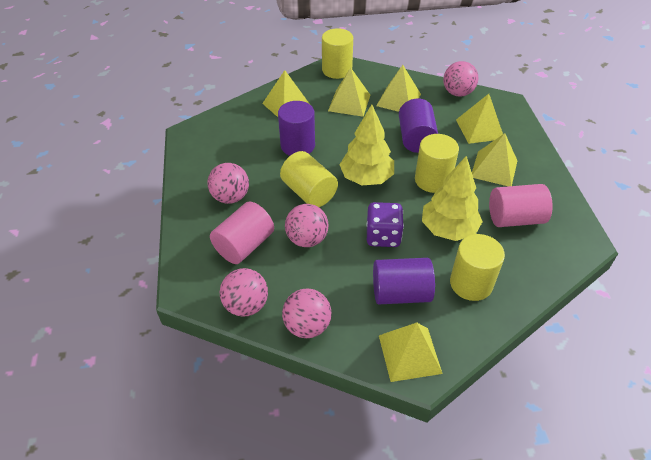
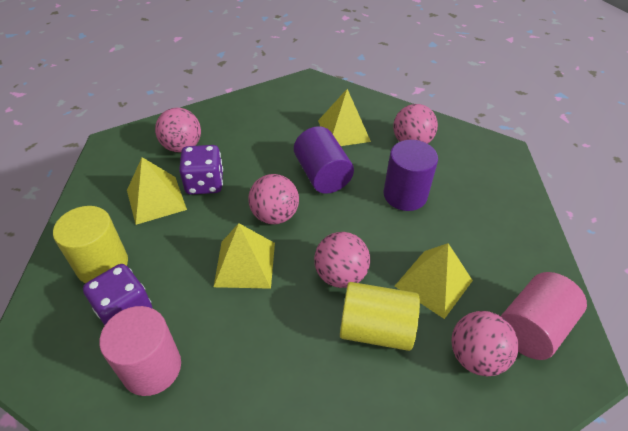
purple cylinder: 3 -> 2
purple dice: 1 -> 2
yellow cylinder: 4 -> 2
yellow pyramid: 6 -> 4
yellow tree: 2 -> 0

